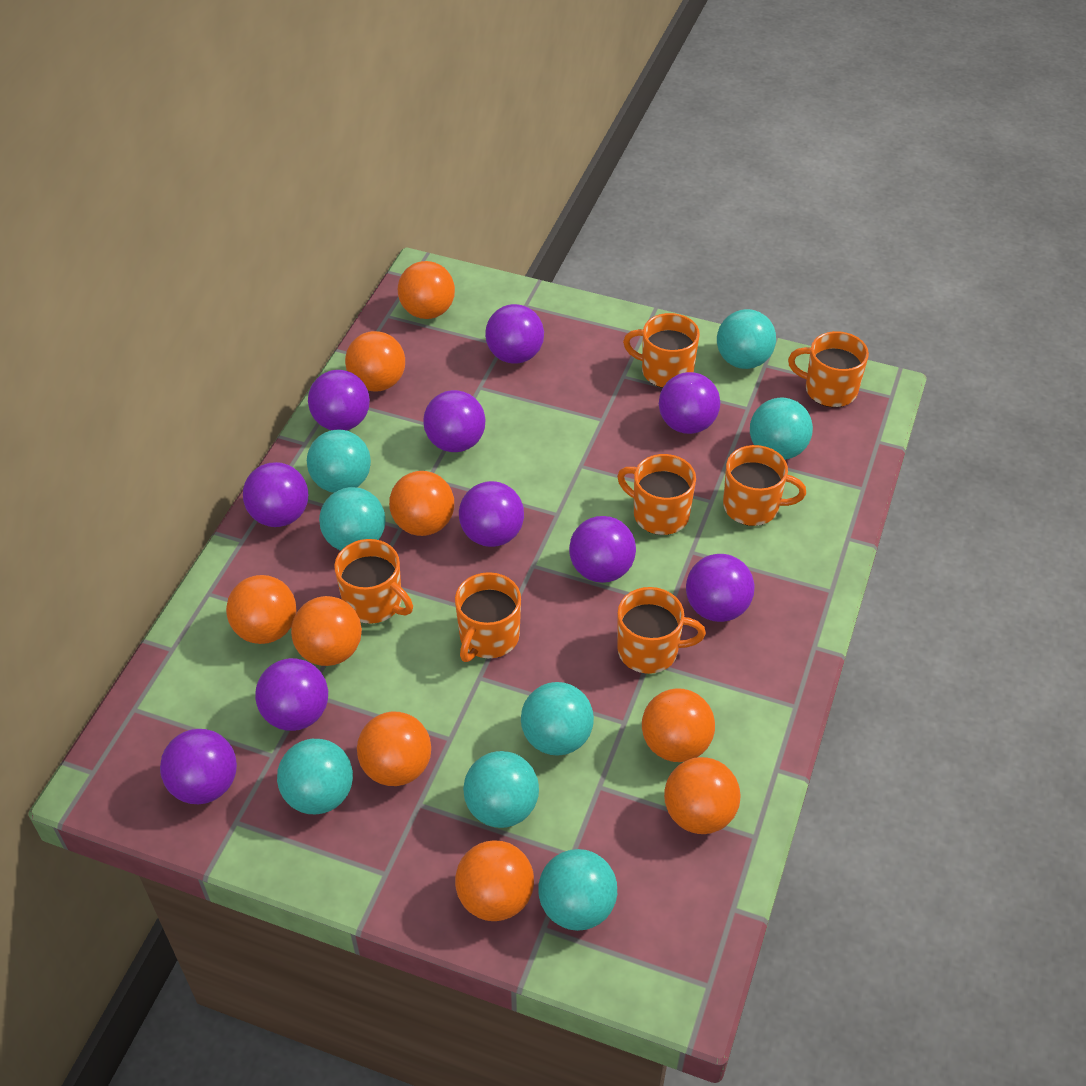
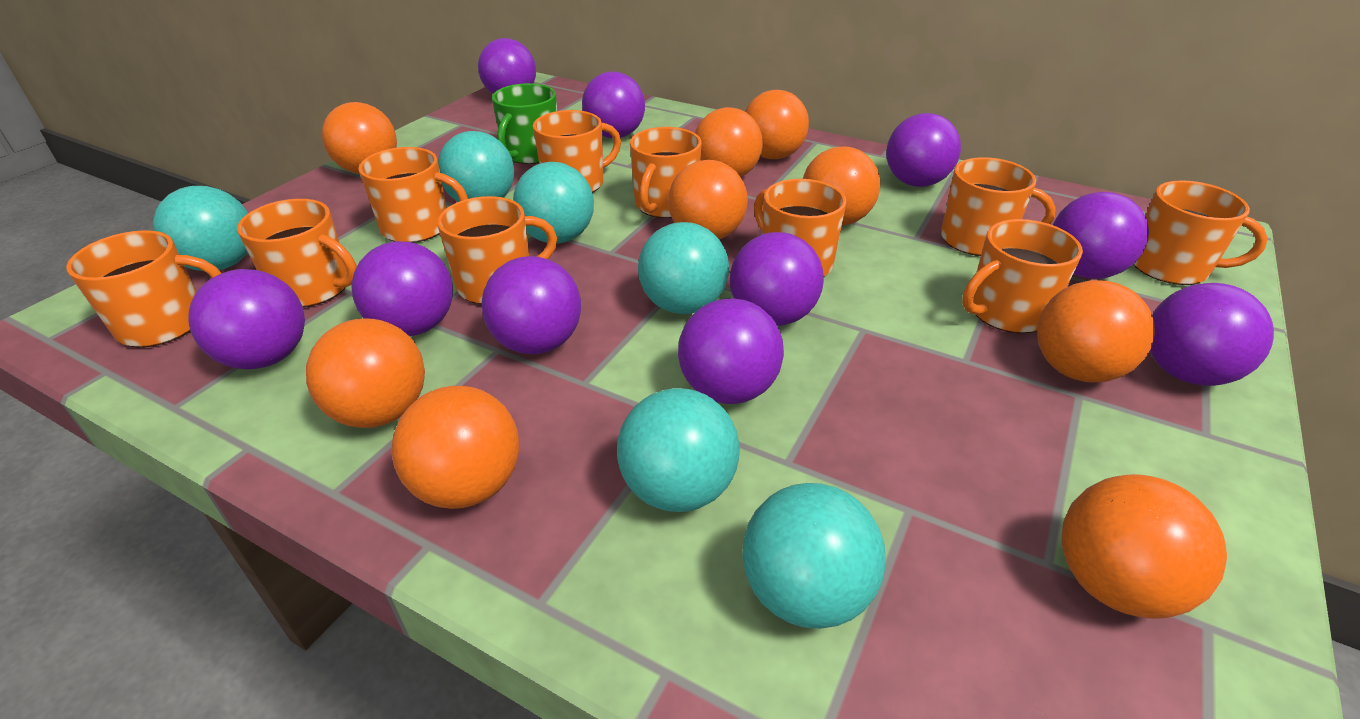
green mug: 0 -> 1
orange mug: 7 -> 10
turquoise ball: 8 -> 6

